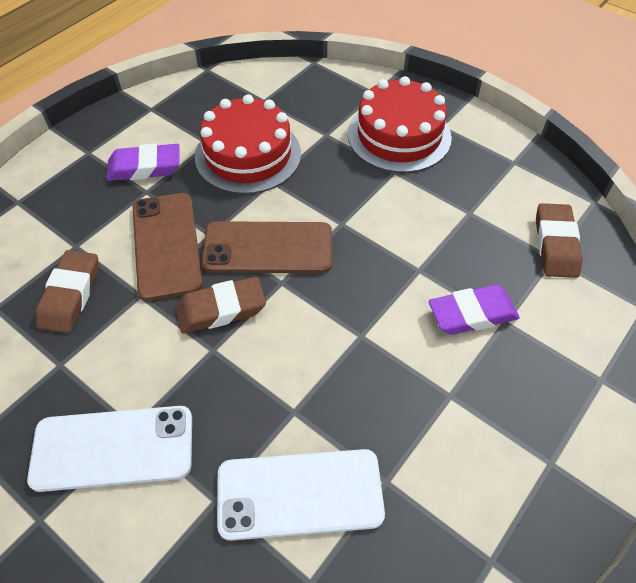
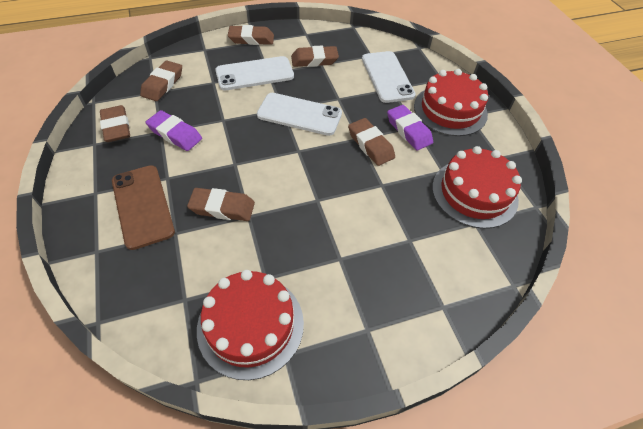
brown eraser: 3 -> 6
brown phone: 2 -> 1
red cake: 2 -> 3
white phone: 2 -> 3

